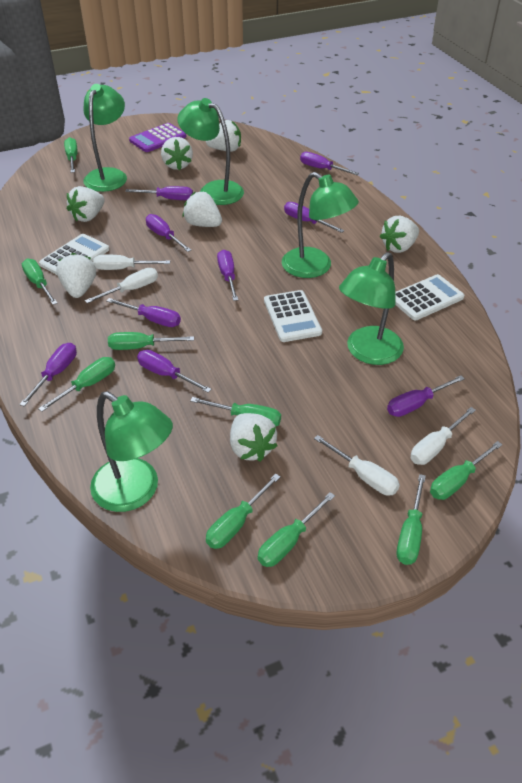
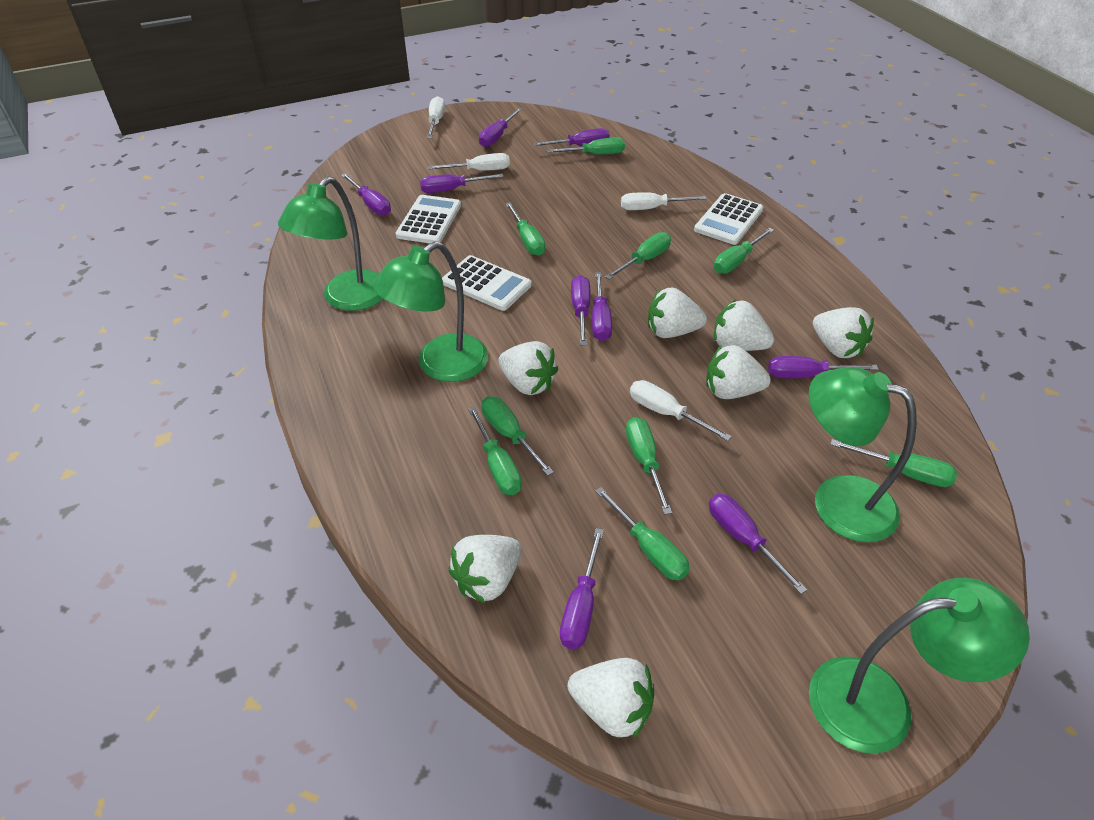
green lamp: 5 -> 4
purple calculator: 1 -> 0

